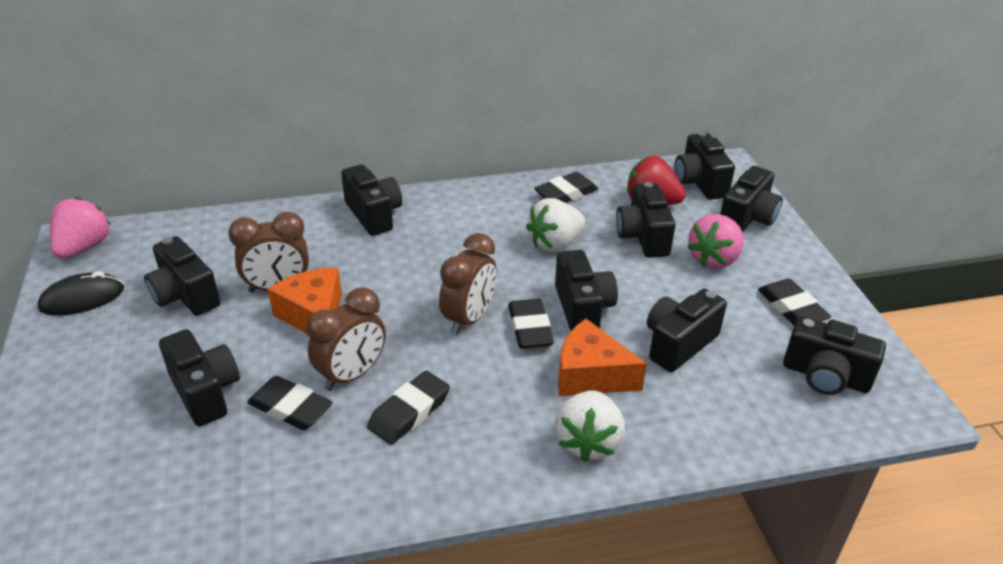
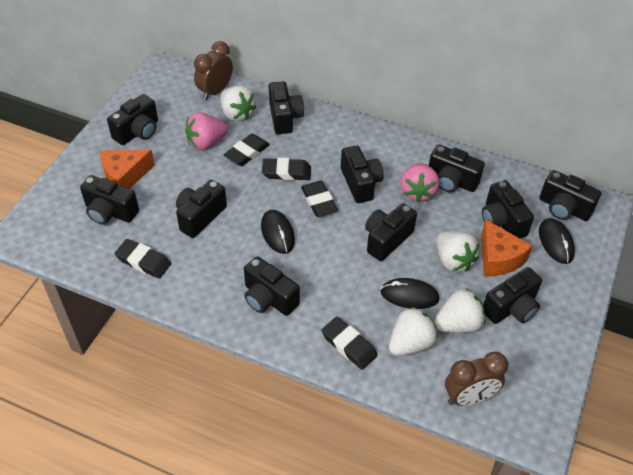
black camera: 9 -> 11
black mouse: 1 -> 3
brown clock: 3 -> 2
red strawberry: 1 -> 0
white strawberry: 2 -> 4

